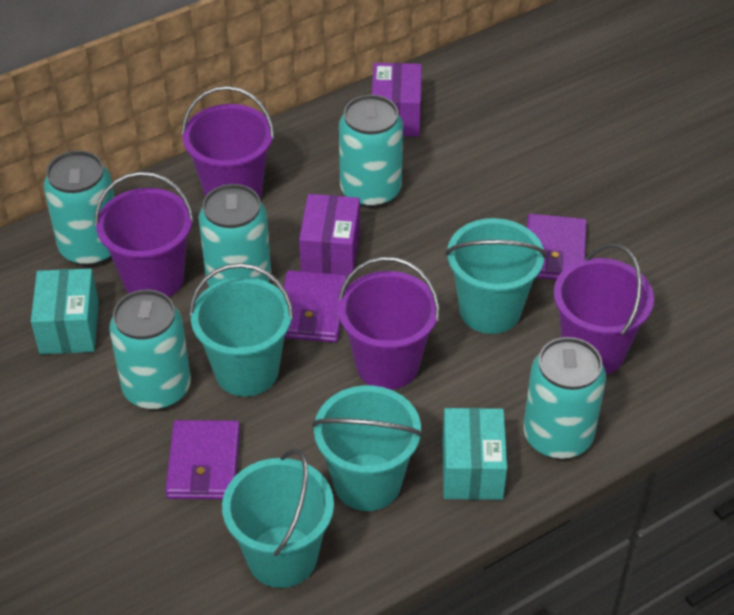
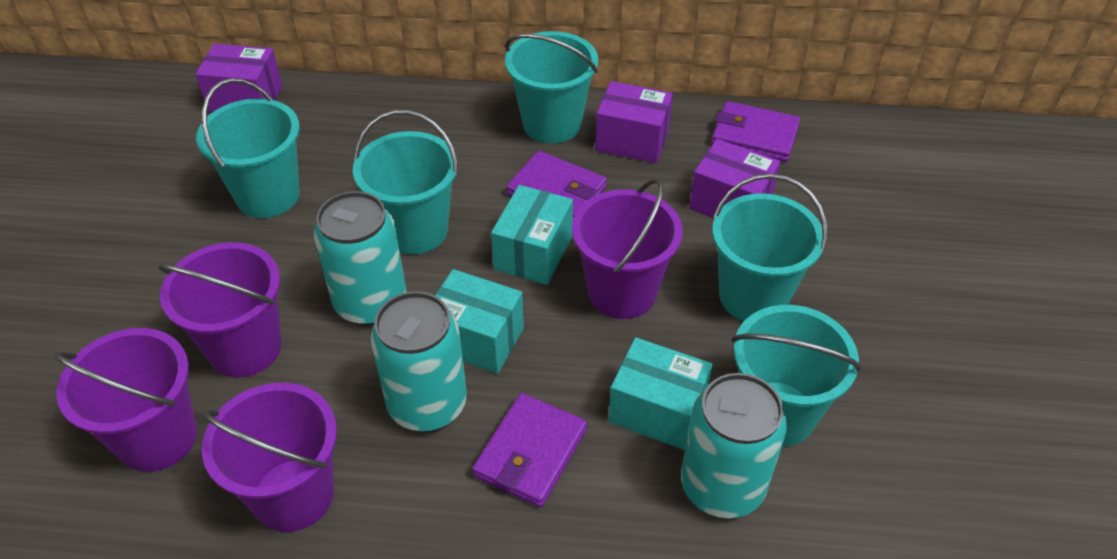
purple box: 2 -> 3
turquoise box: 2 -> 3
turquoise bucket: 4 -> 5
turquoise can: 5 -> 3

